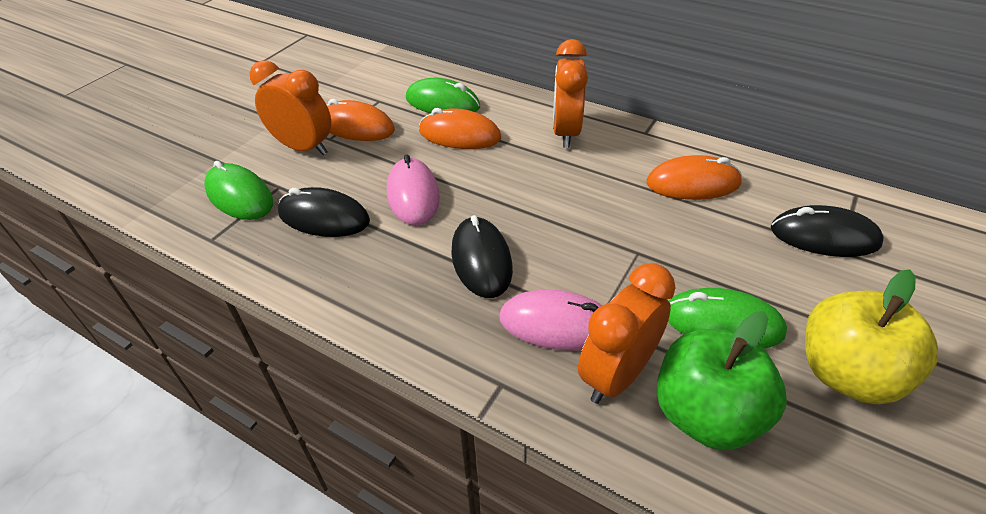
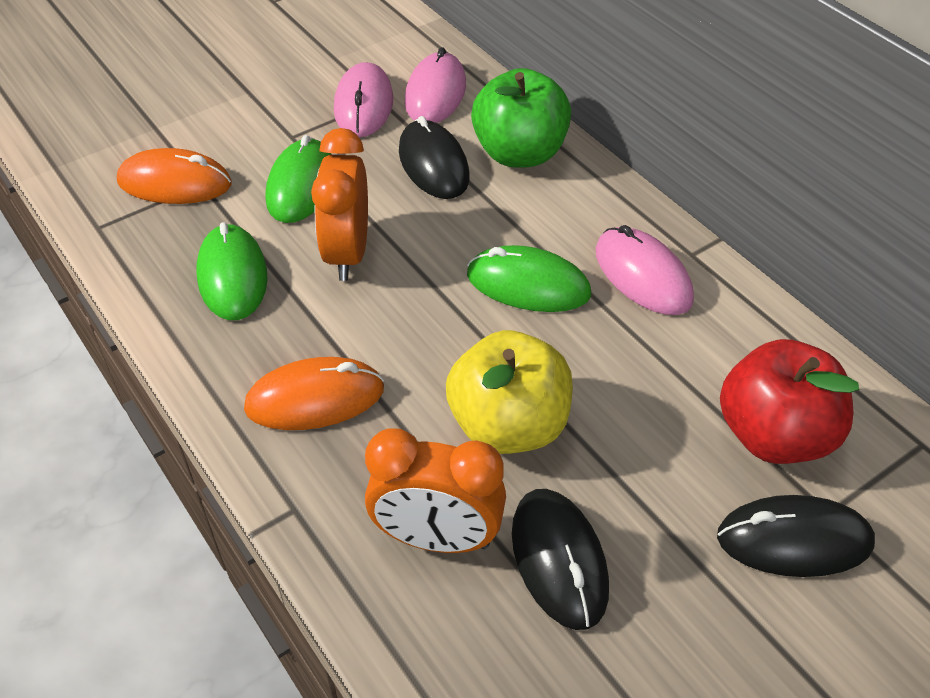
orange clock: 3 -> 2
orange mouse: 3 -> 2
pink mouse: 2 -> 3
red apple: 0 -> 1

